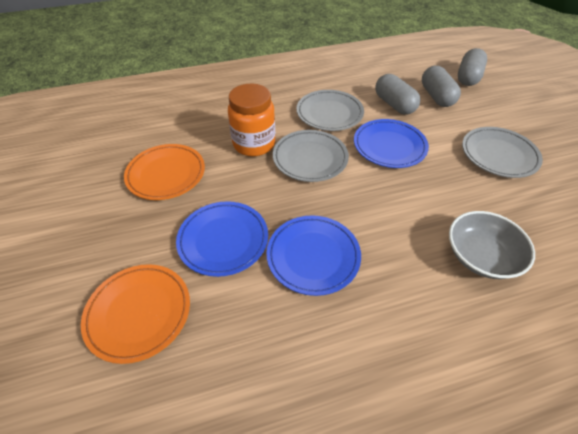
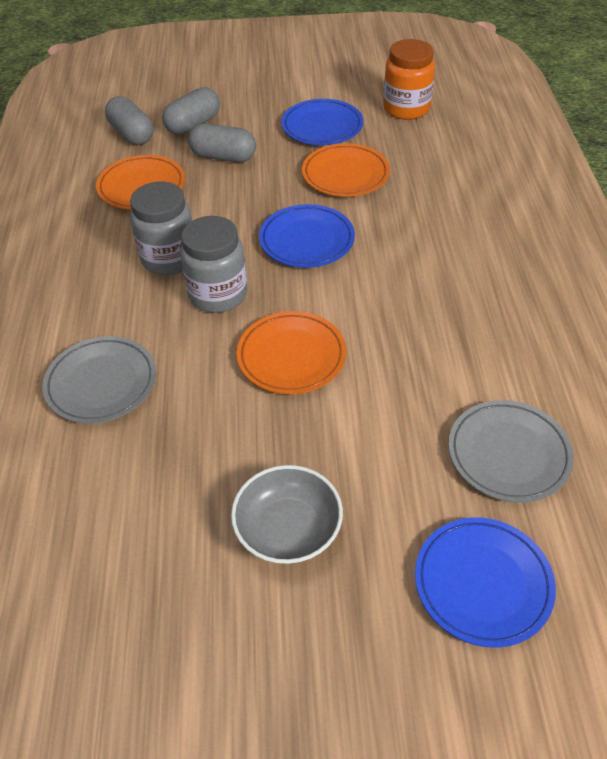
grey jar: 0 -> 2
grey plate: 3 -> 2
orange plate: 2 -> 3

